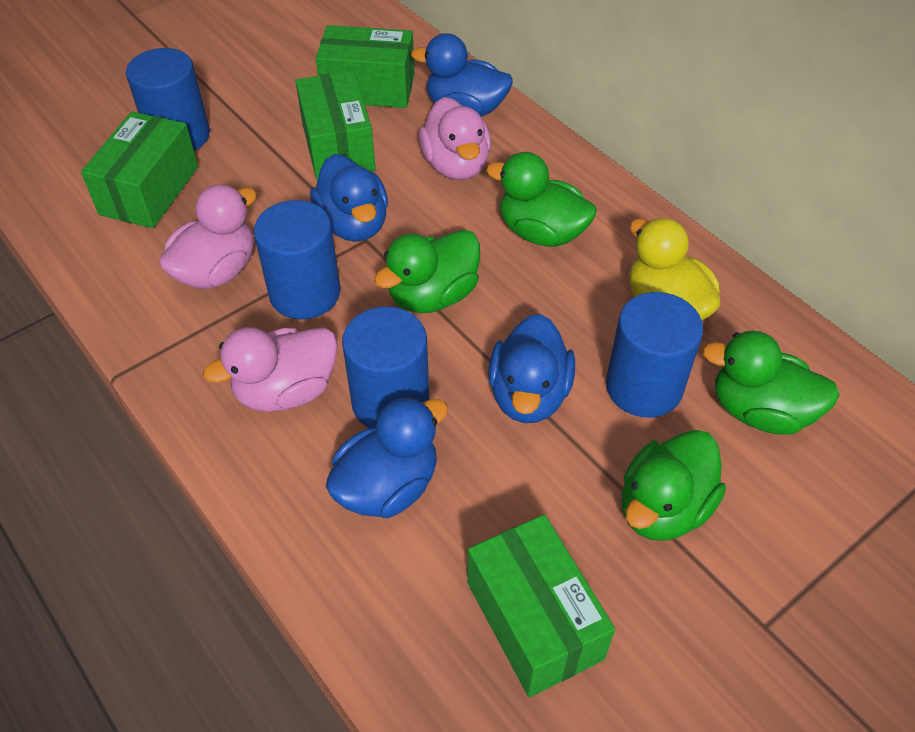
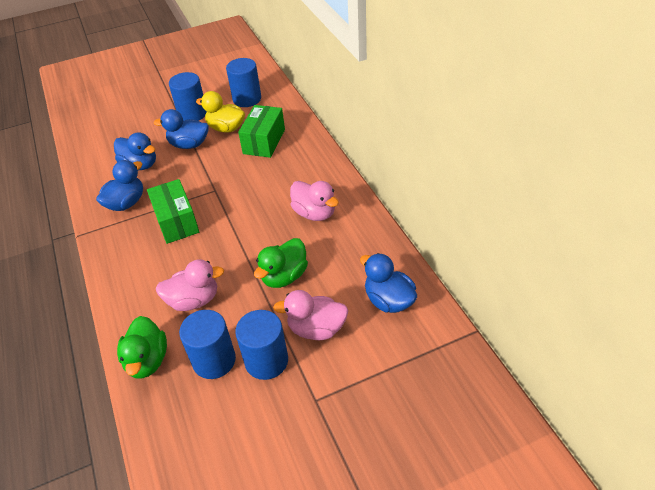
green box: 4 -> 2
green duck: 4 -> 2

